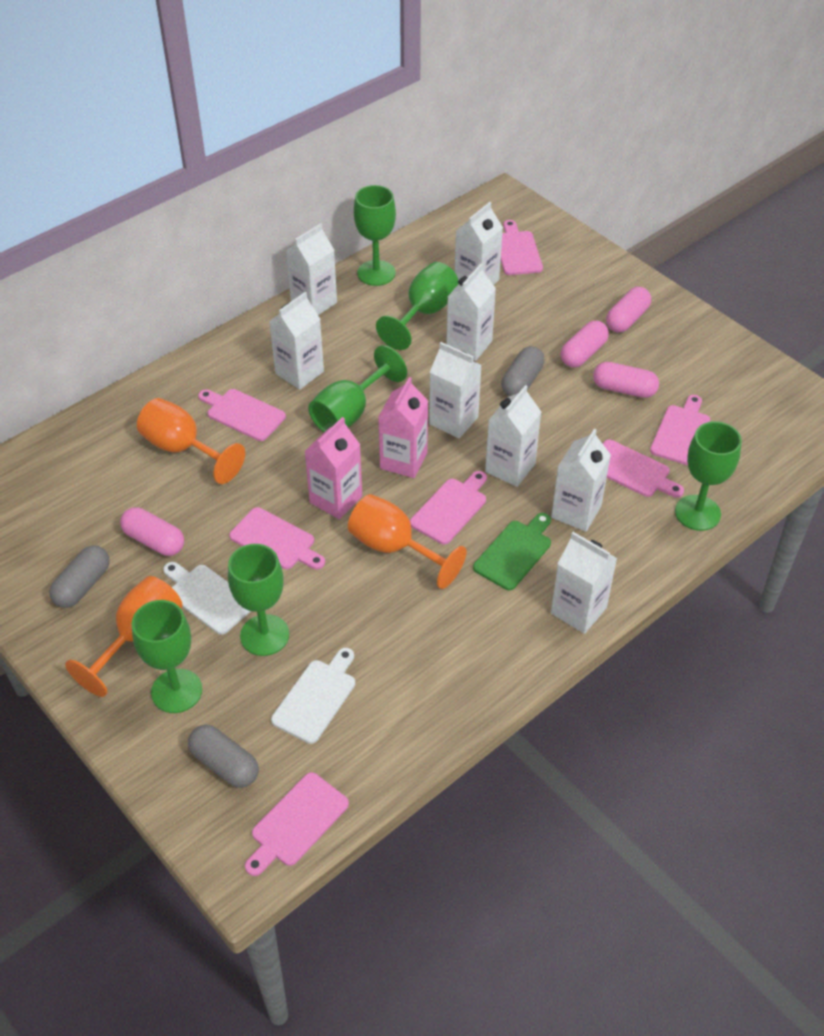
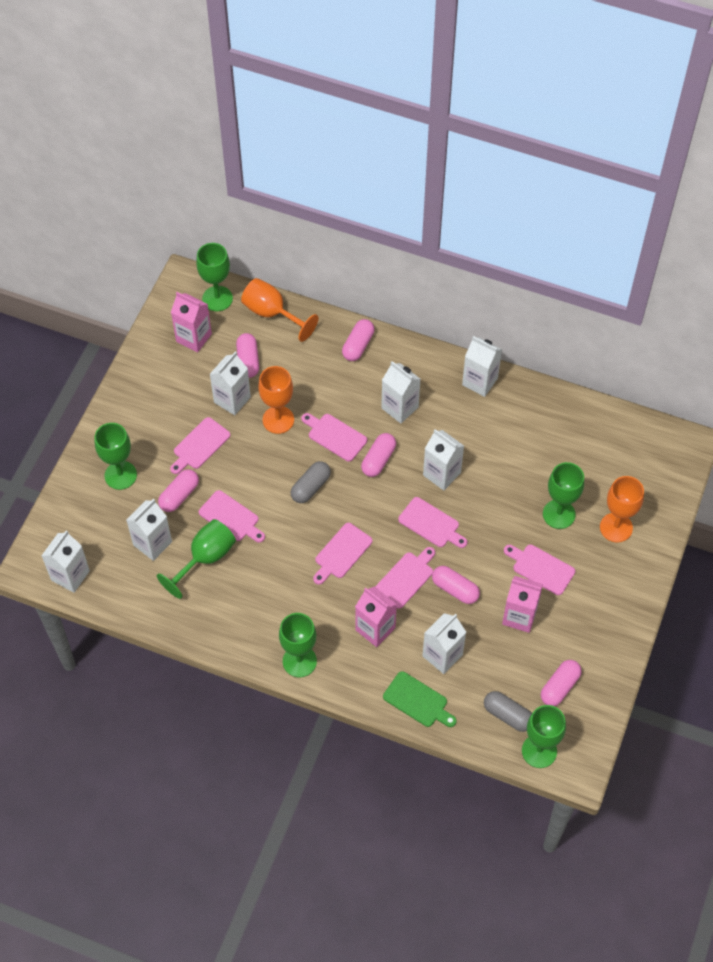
grey capsule: 3 -> 2
pink capsule: 4 -> 6
pink carton: 2 -> 3
white carton: 8 -> 7
white cutting board: 2 -> 0

